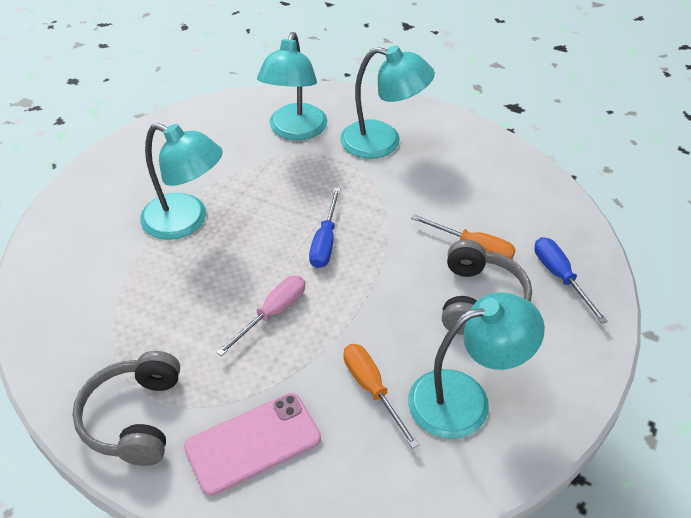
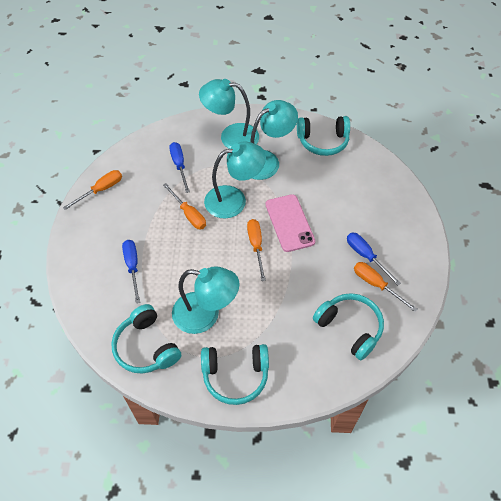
blue screwdriver: 2 -> 3
grey headphones: 2 -> 0
orange screwdriver: 2 -> 4
pink screwdriver: 1 -> 0
turquoise headphones: 0 -> 4

